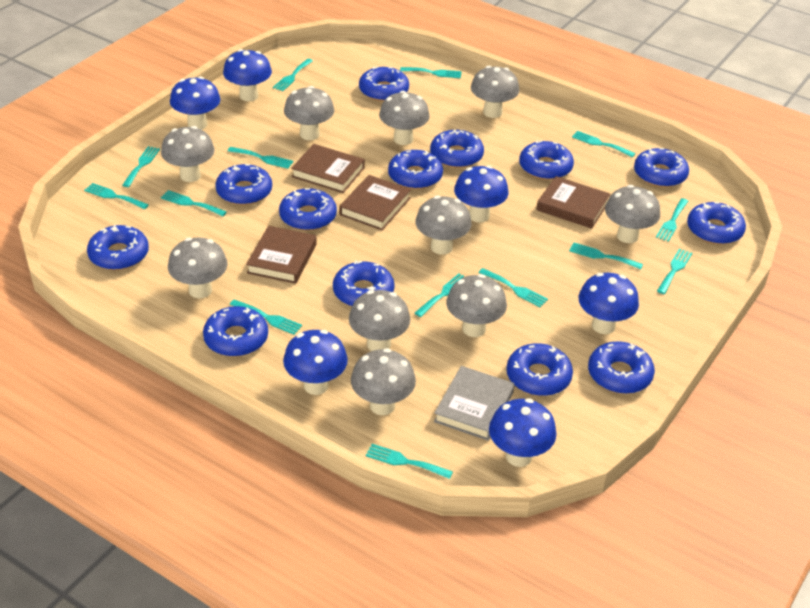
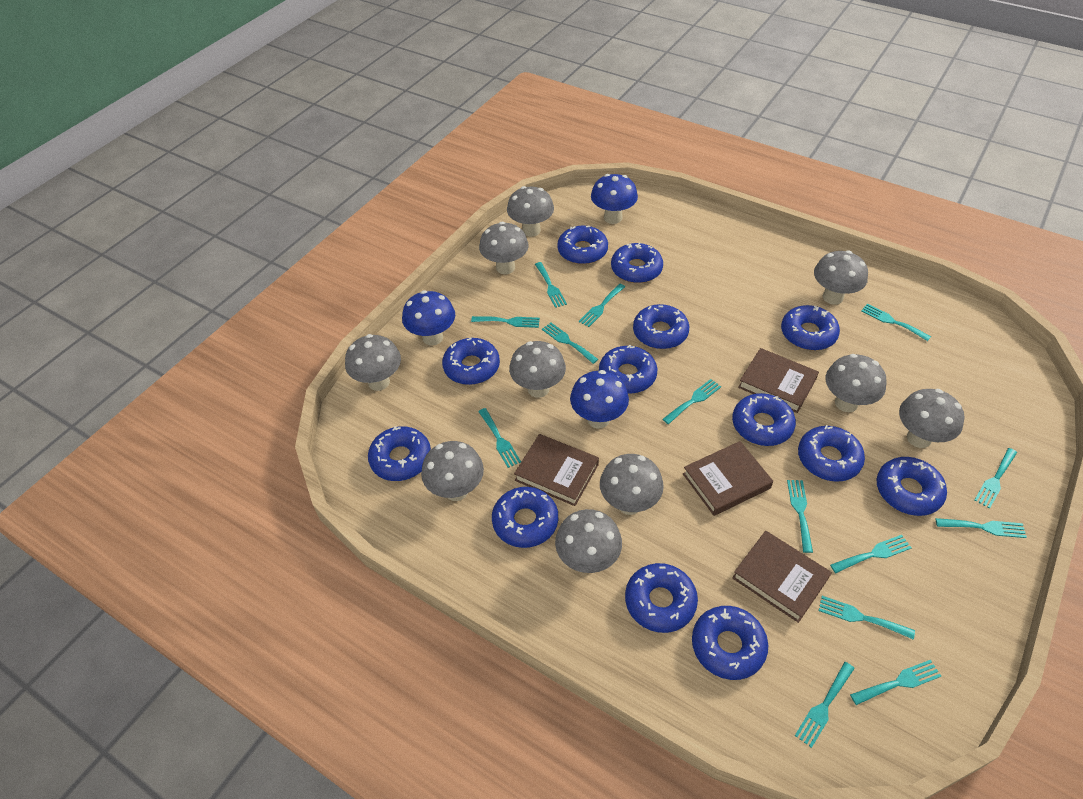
blue mushroom: 6 -> 3
grey book: 1 -> 0

